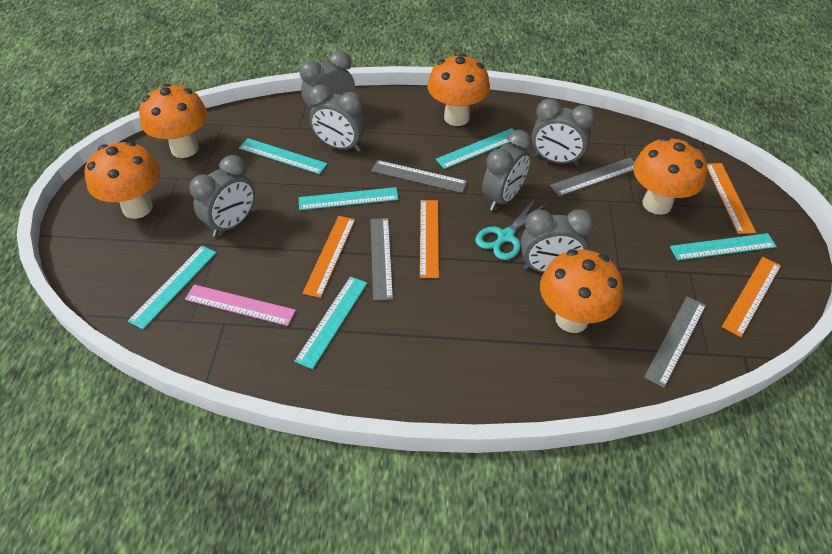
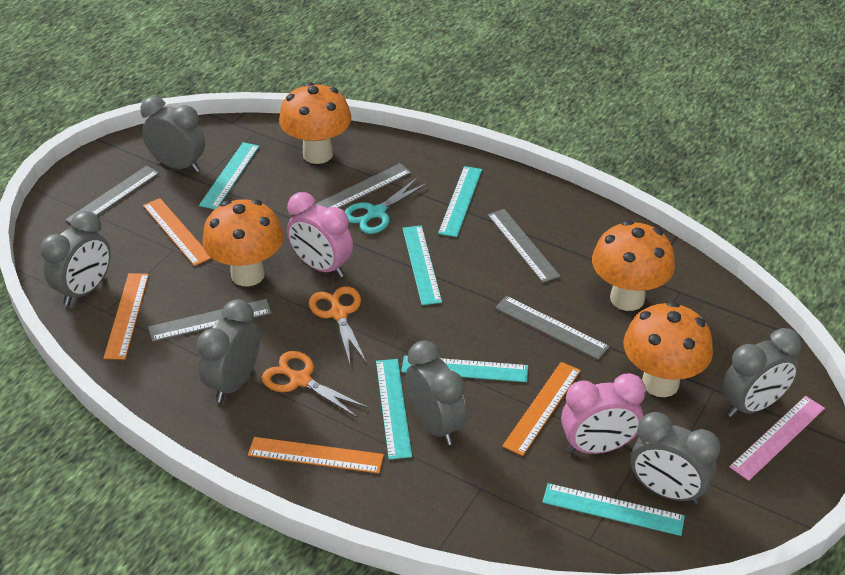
grey ruler: 4 -> 5
orange mushroom: 5 -> 4
orange scissors: 0 -> 2
pink clock: 0 -> 2

